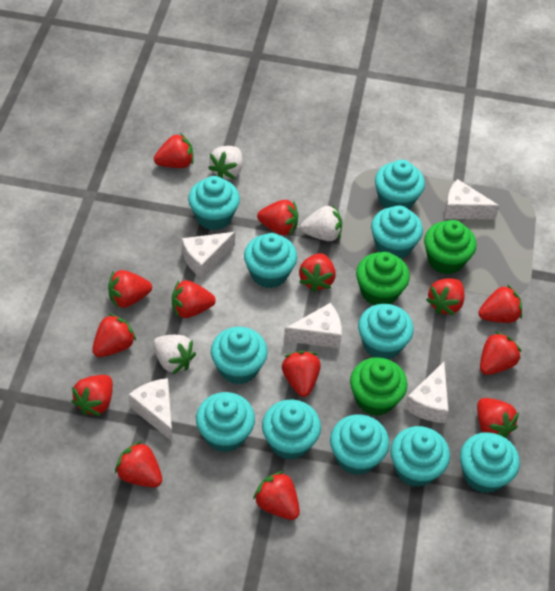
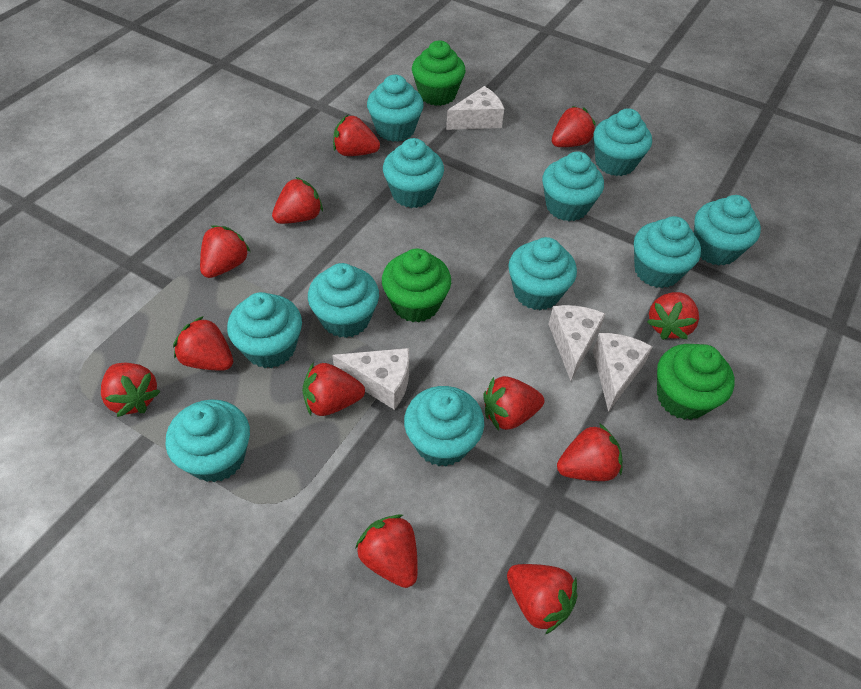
red strawberry: 14 -> 12
white cheese: 5 -> 4
white strawberry: 3 -> 0

